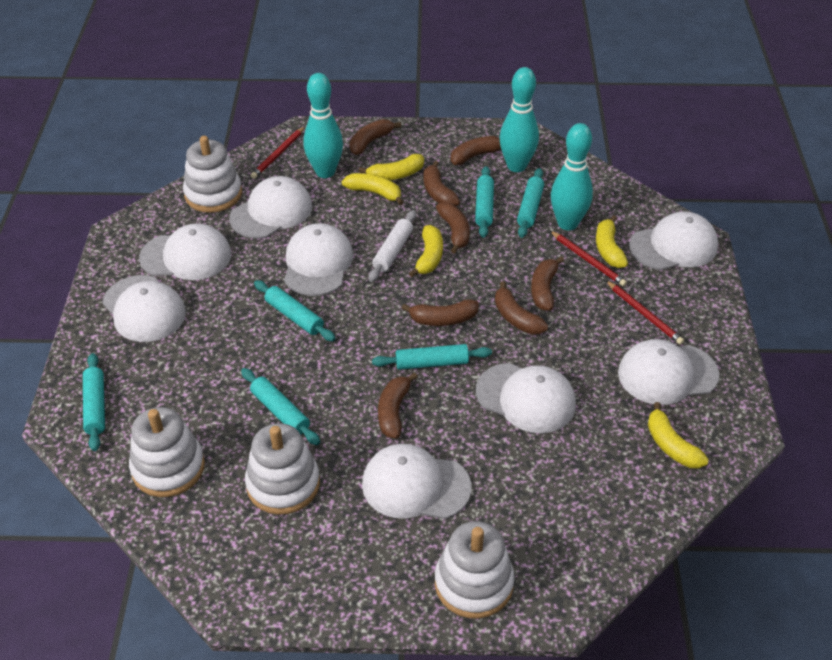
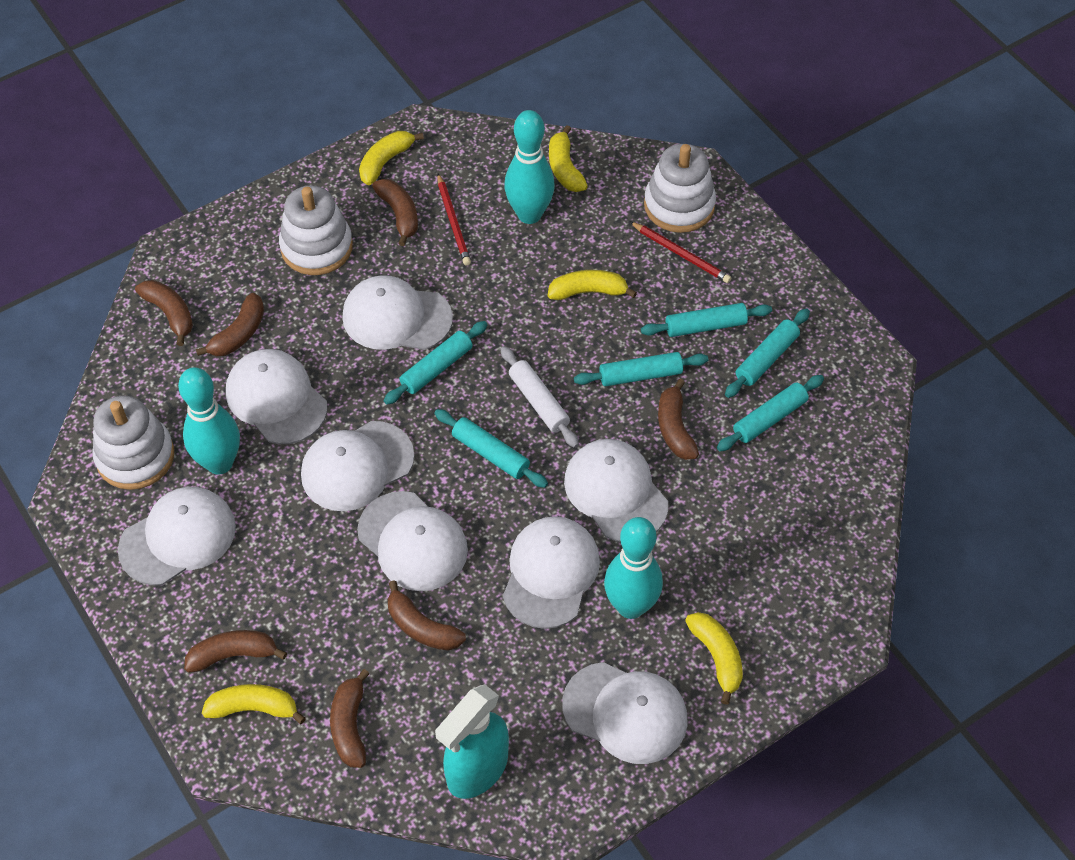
brown banana: 8 -> 7
red pencil: 3 -> 2
turquoise spray bottle: 0 -> 1
white stacking toy: 4 -> 3

